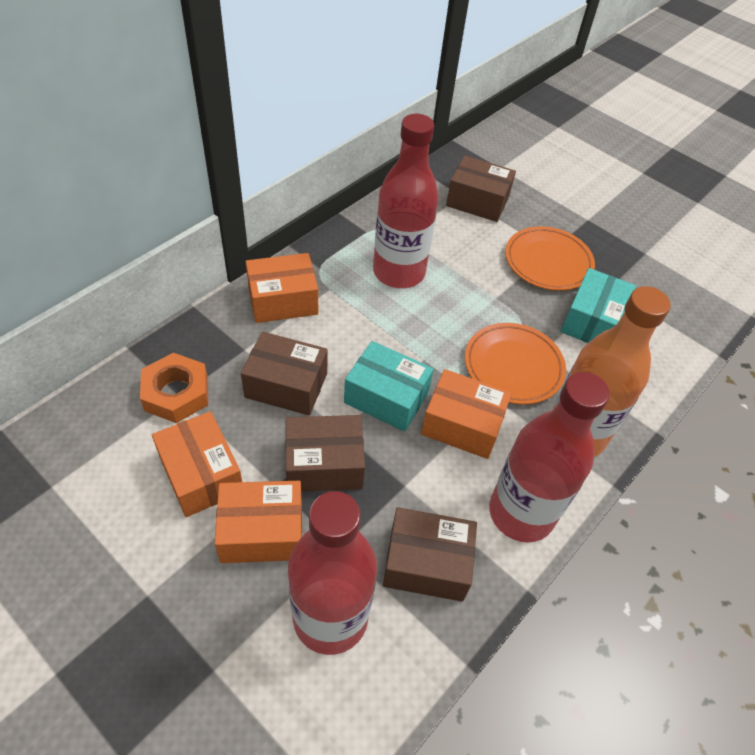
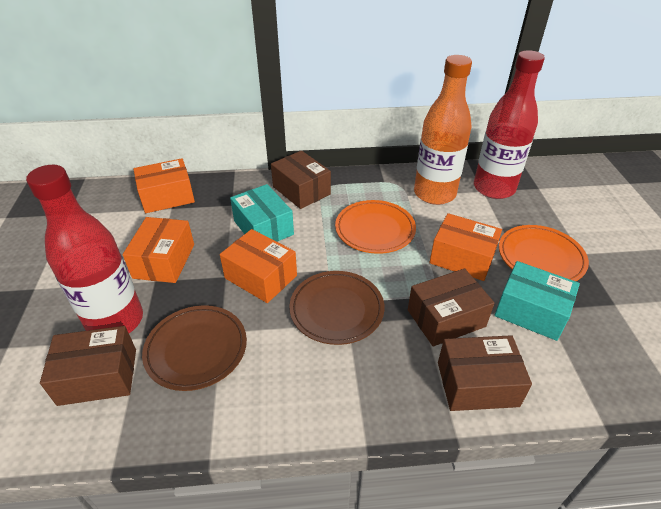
brown plate: 0 -> 2
orange nut: 1 -> 0
red bottle: 3 -> 2

